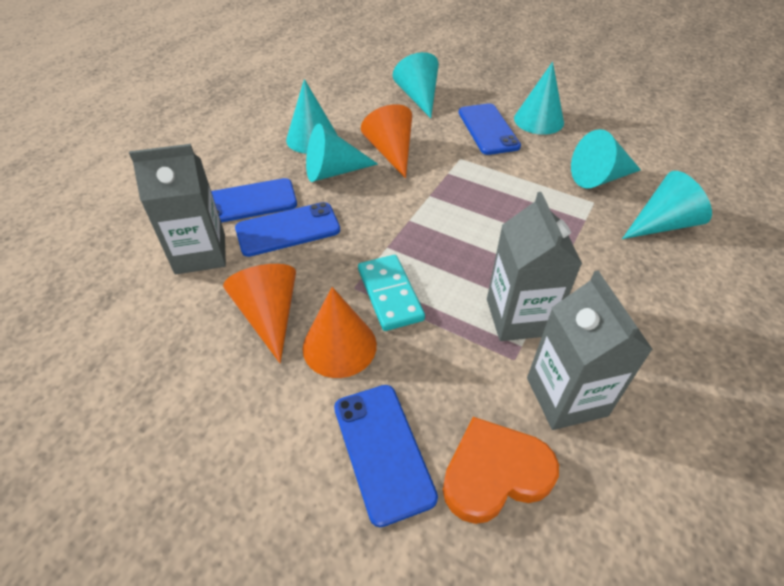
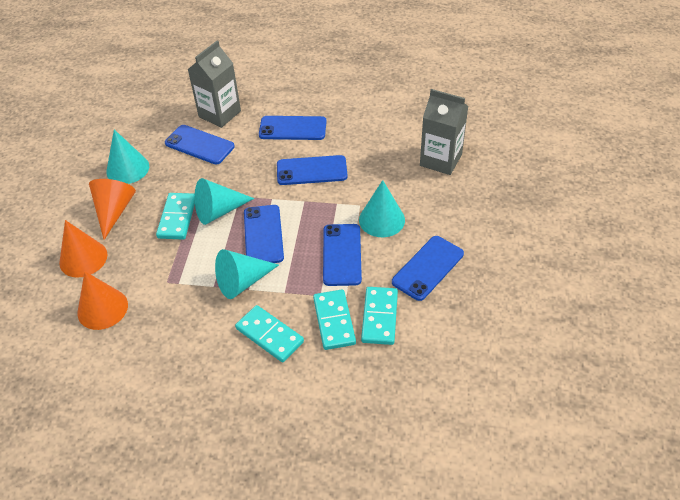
blue phone: 4 -> 6
grey carton: 3 -> 2
orange heart: 1 -> 0
turquoise cone: 6 -> 4
turquoise domino: 1 -> 4

